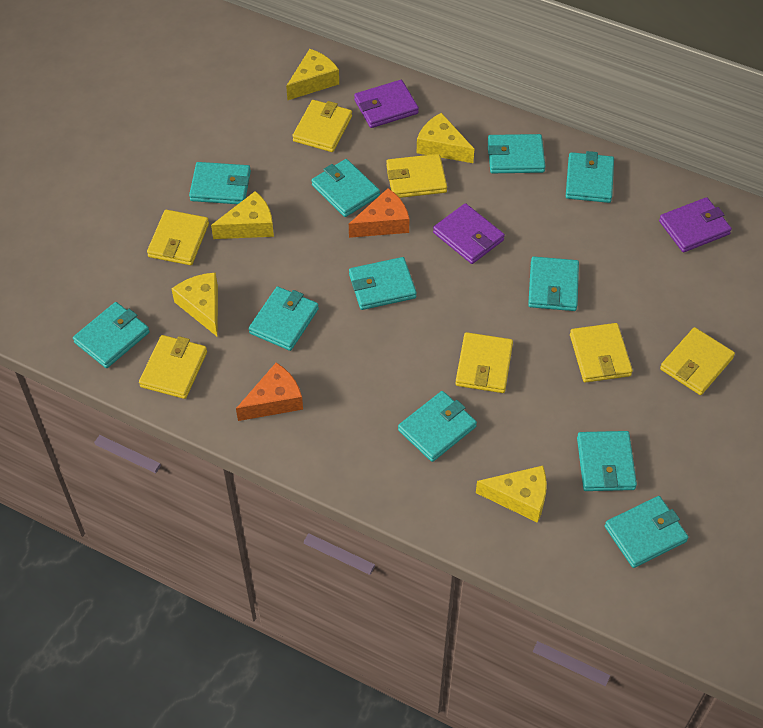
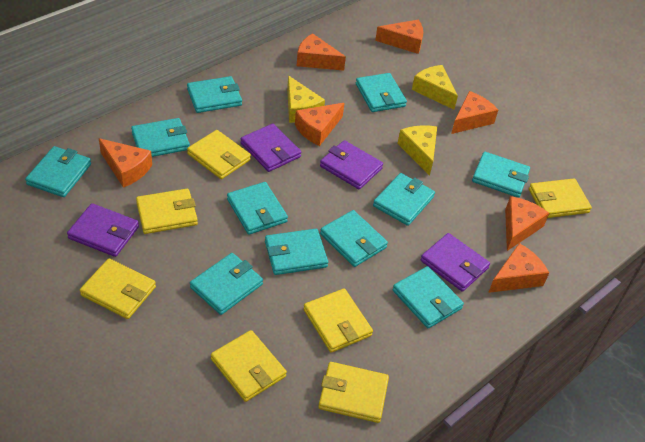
orange cheese: 2 -> 7
purple wallet: 3 -> 4
yellow cheese: 5 -> 3

